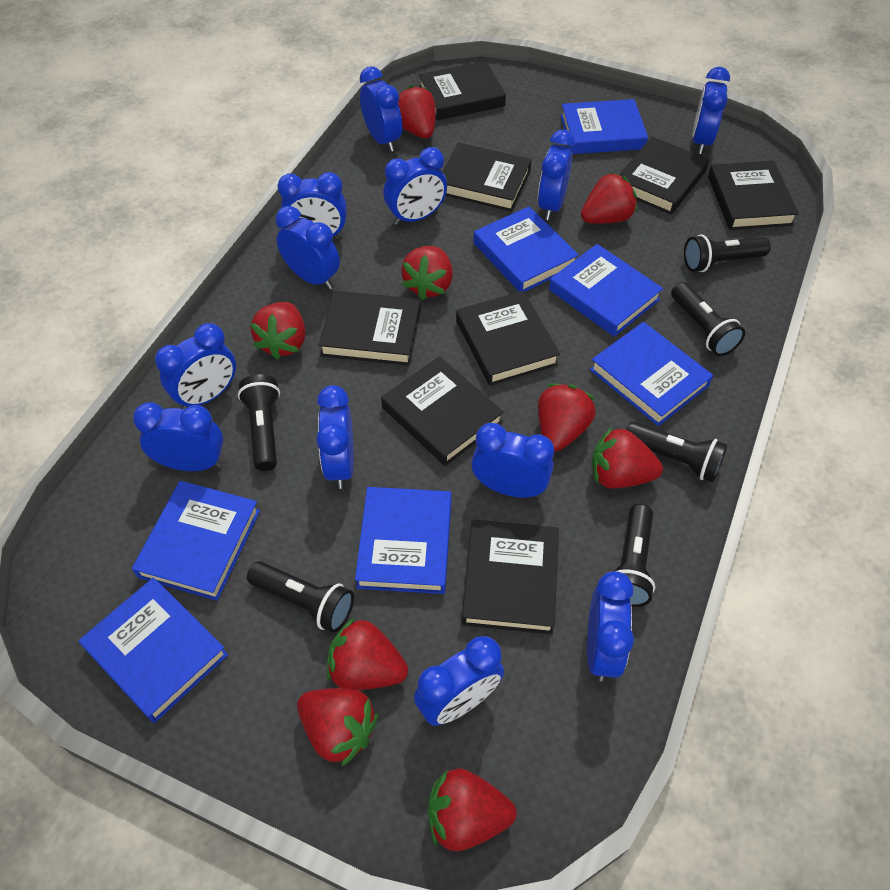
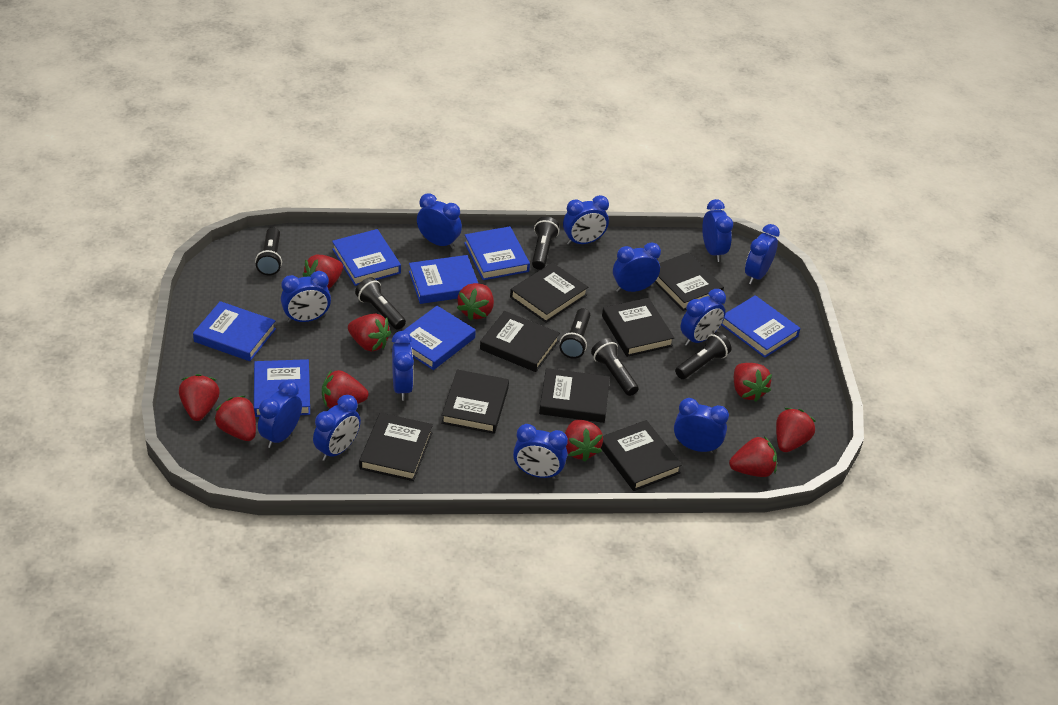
red strawberry: 9 -> 10

